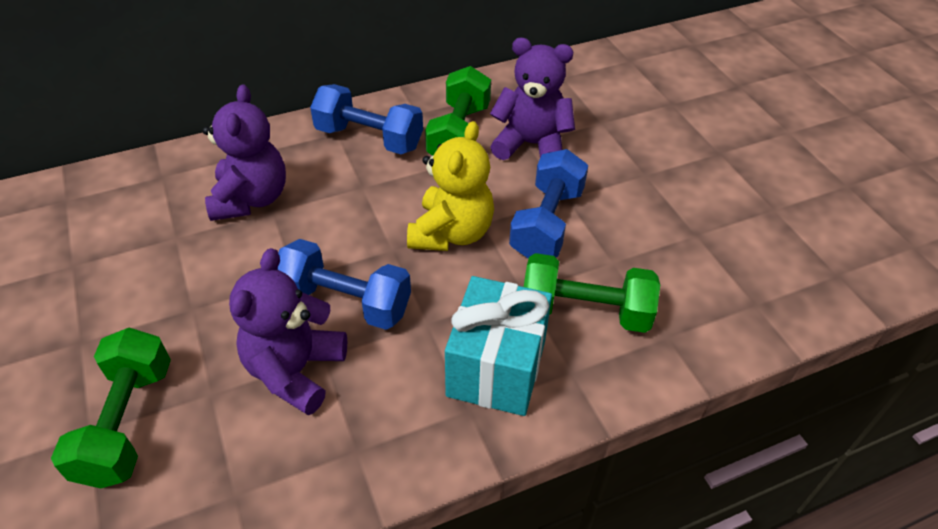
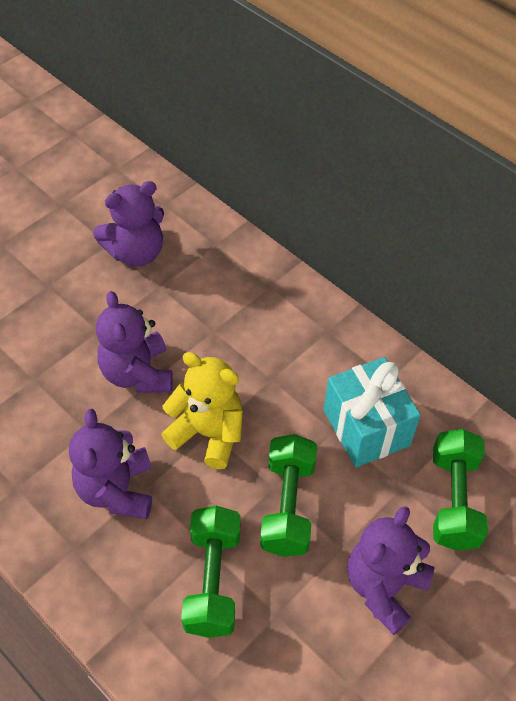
blue dumbbell: 3 -> 0
purple teddy bear: 3 -> 4

